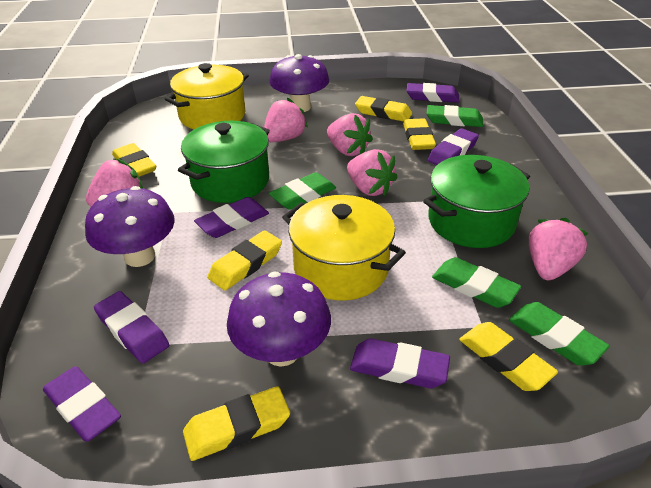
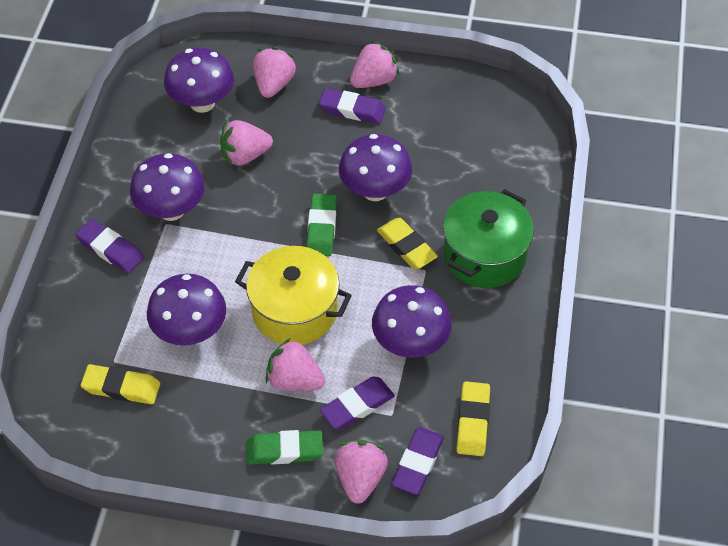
green eraser: 4 -> 2
green pot: 2 -> 1
purple eraser: 6 -> 4
purple mushroom: 3 -> 5
yellow eraser: 6 -> 3
yellow pot: 2 -> 1

